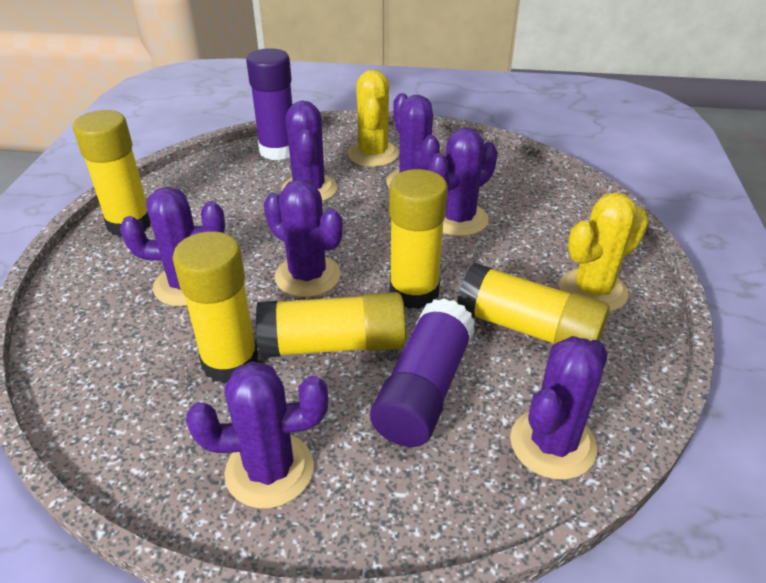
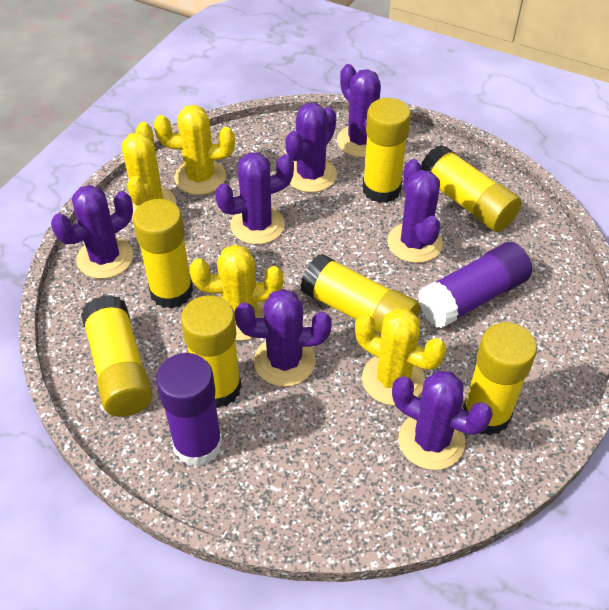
yellow cactus: 2 -> 4
yellow glue stick: 5 -> 7

